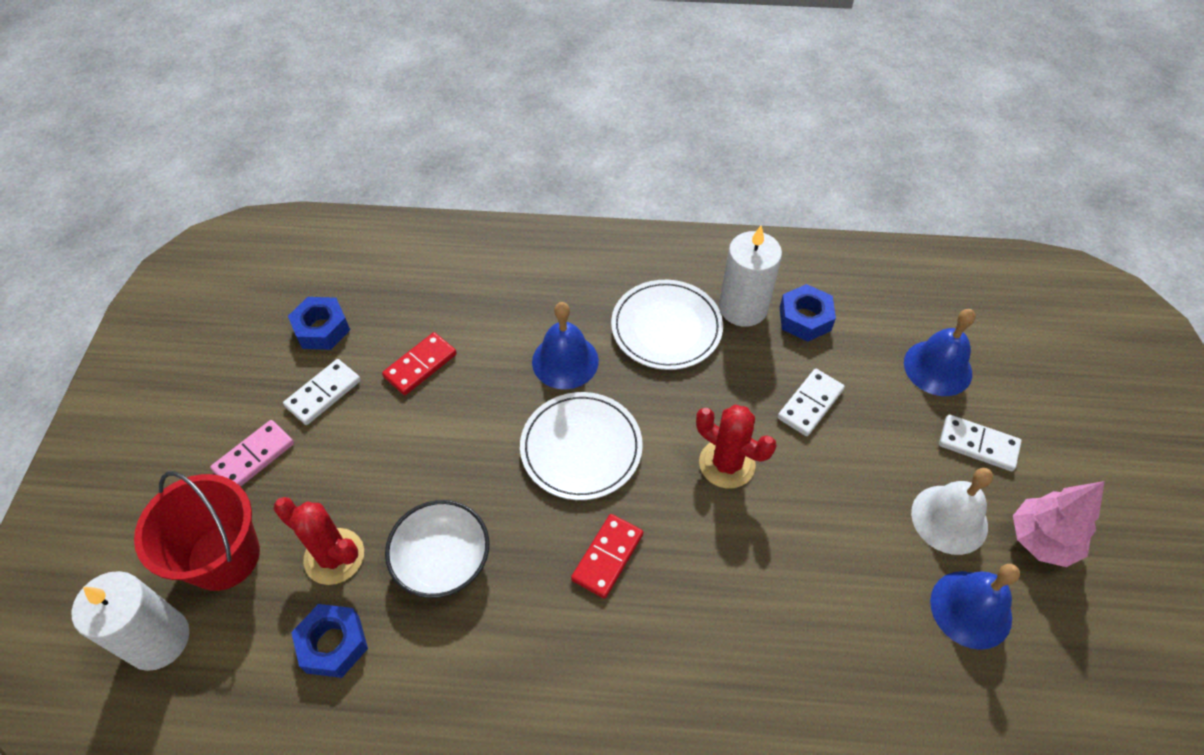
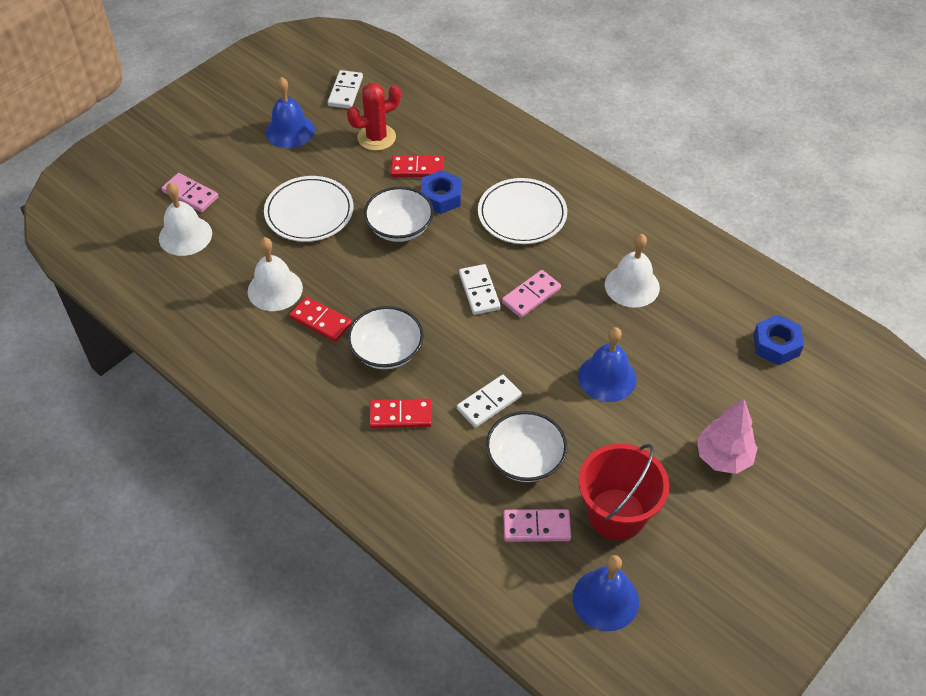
blue nut: 3 -> 2
pink domino: 1 -> 3
red cactus: 2 -> 1
red domino: 2 -> 3
white bell: 1 -> 3
white bowl: 1 -> 3
white candle: 2 -> 0

